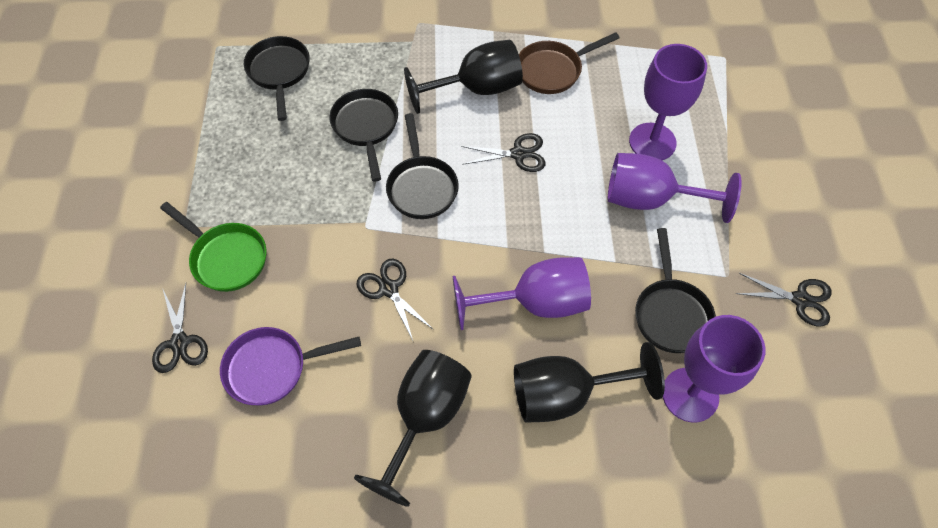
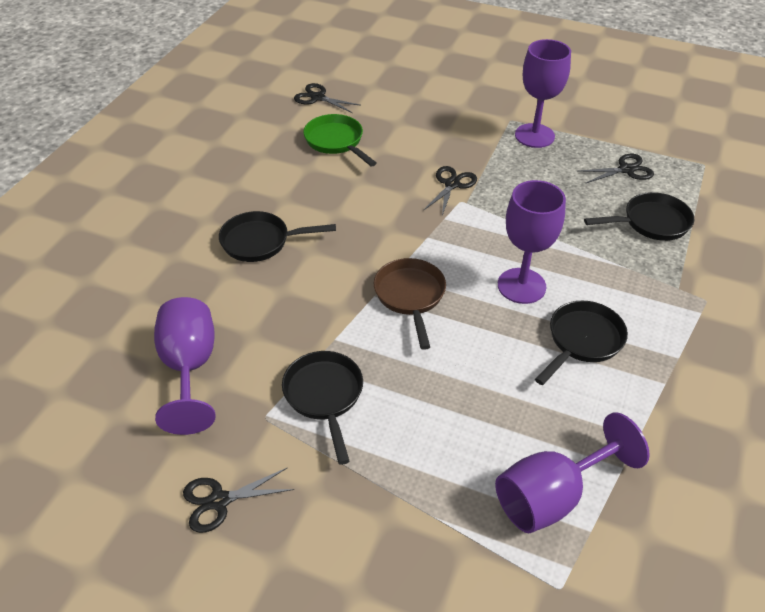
black goblet: 3 -> 0
purple pan: 1 -> 0

